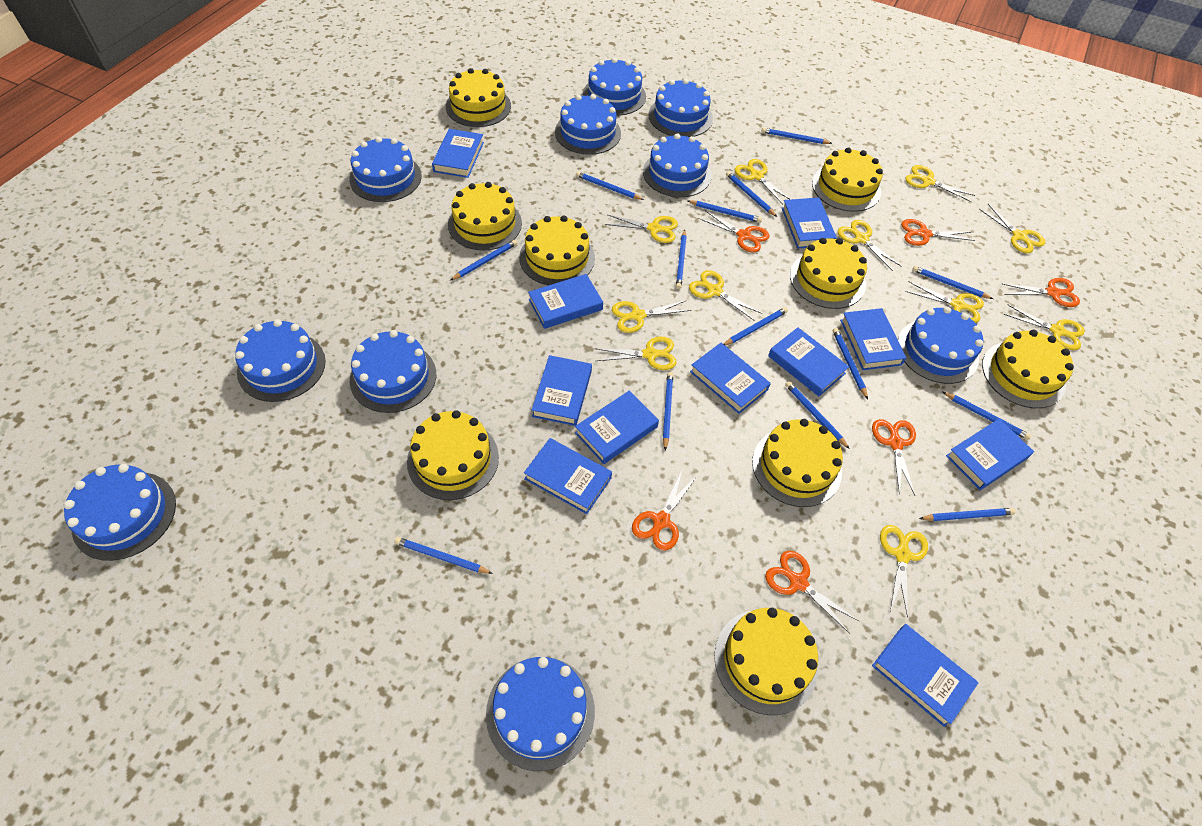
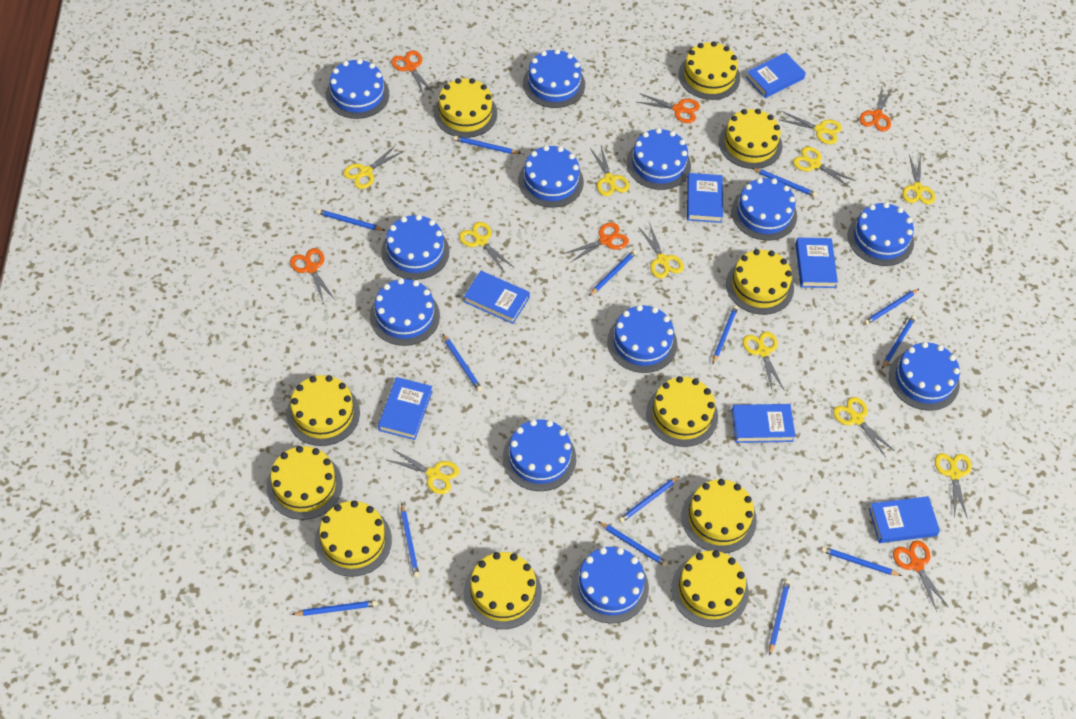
blue book: 11 -> 7
blue cake: 10 -> 12
yellow cake: 9 -> 11

